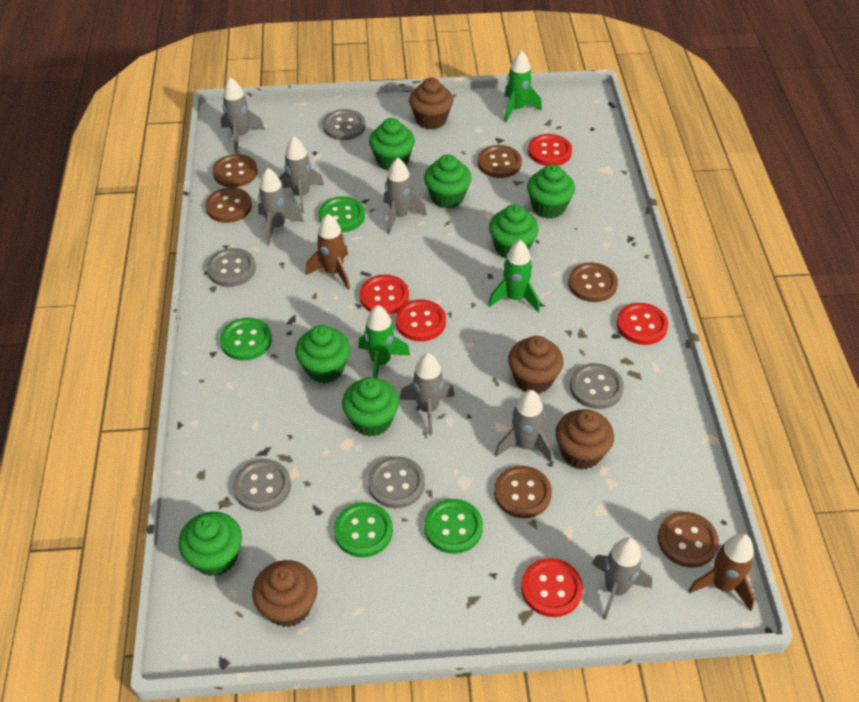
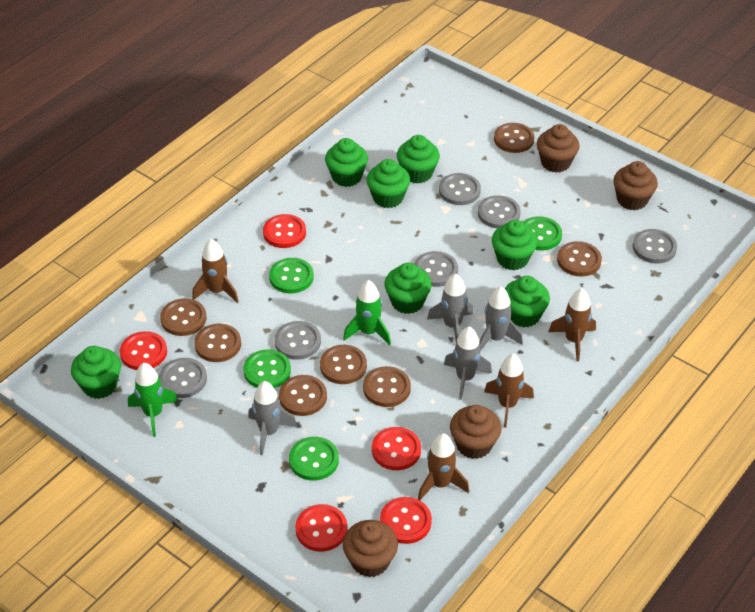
brown button: 6 -> 7
brown rocket: 2 -> 4
green rocket: 3 -> 2
grey button: 5 -> 6
grey rocket: 7 -> 4

